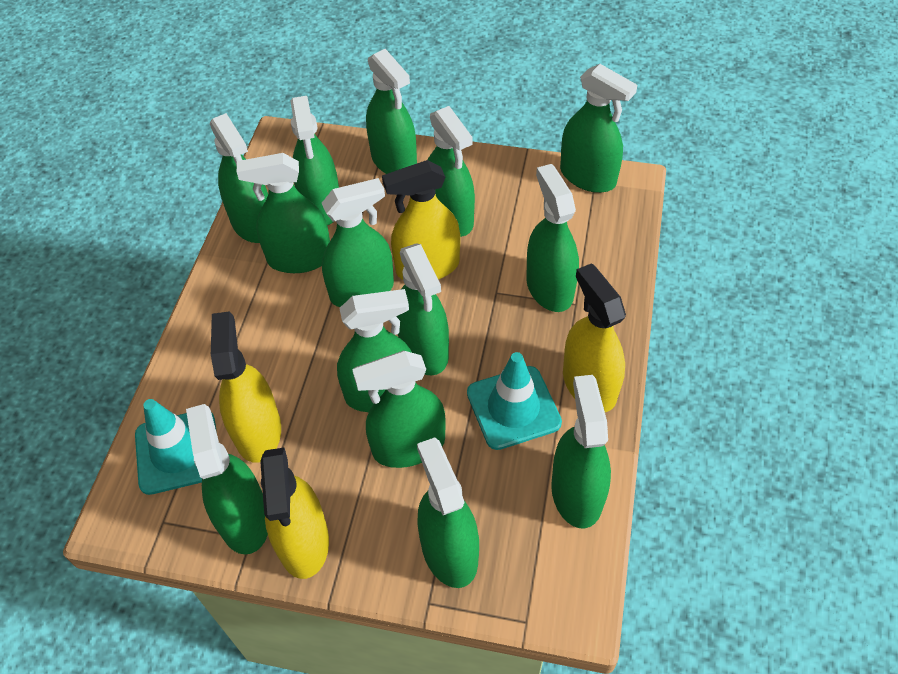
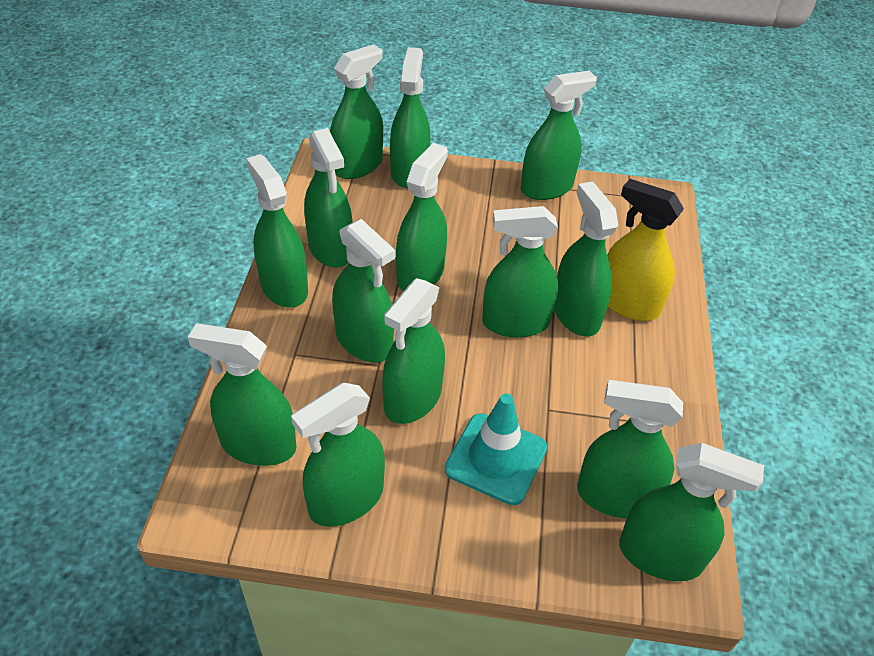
turquoise traffic cone: 2 -> 1
yellow spray bottle: 4 -> 1

